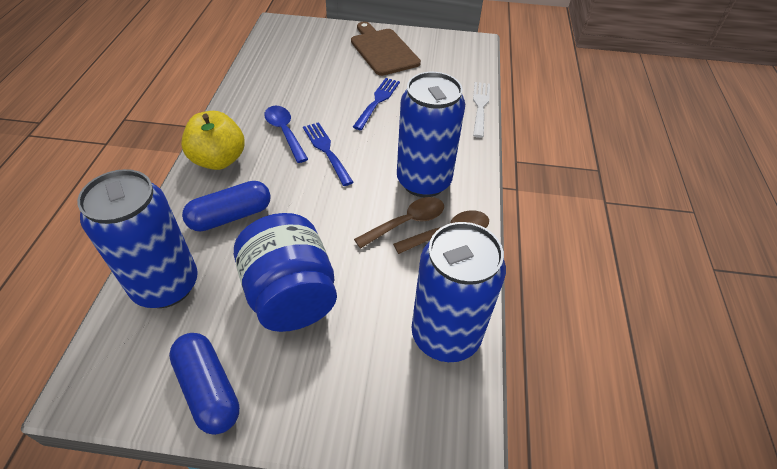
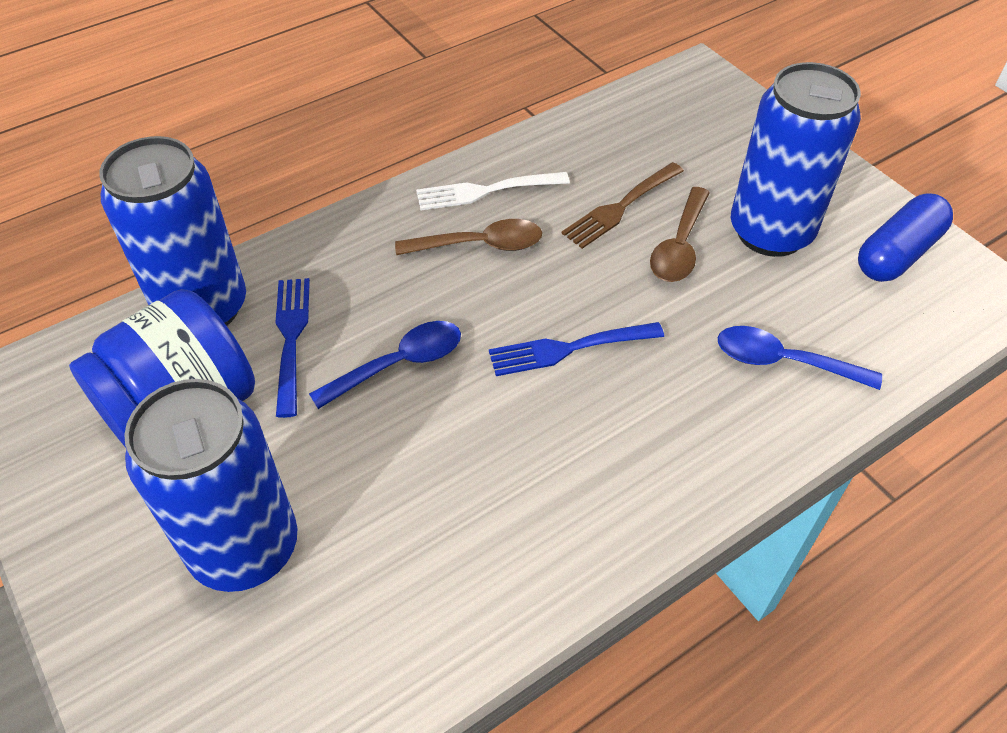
blue capsule: 2 -> 1
blue spoon: 1 -> 2
brown cutting board: 1 -> 0
brown fork: 0 -> 1
yellow apple: 1 -> 0

